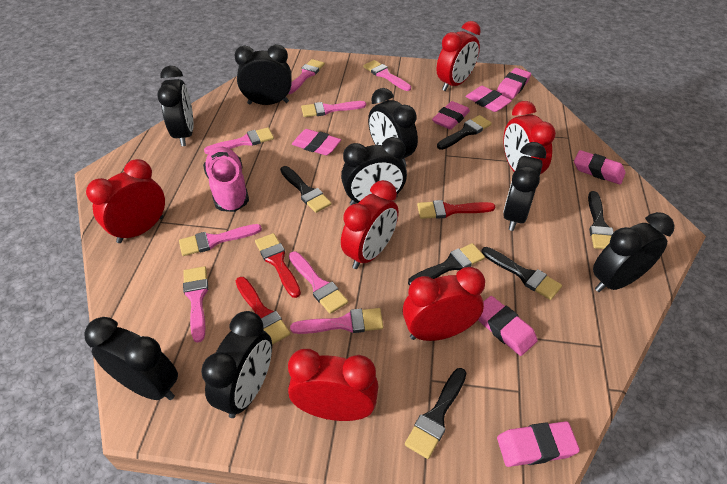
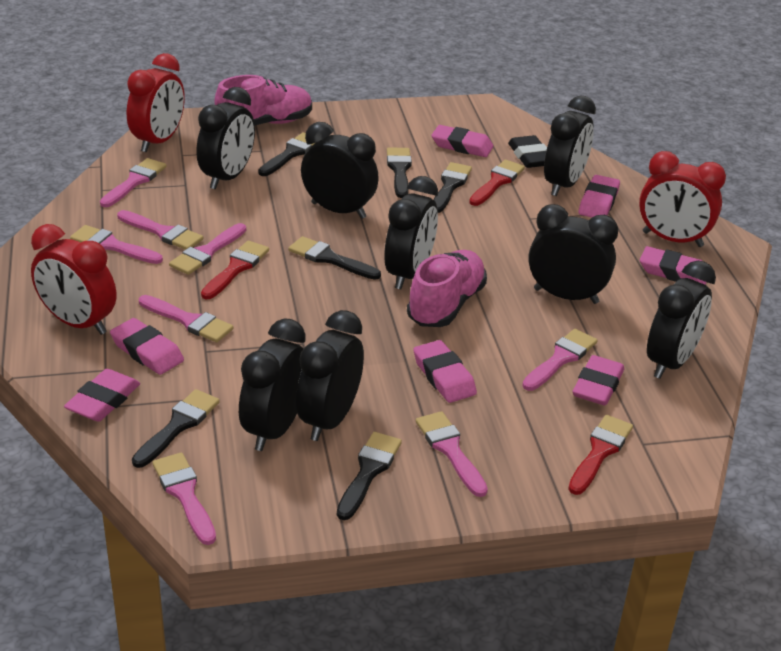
black eraser: 0 -> 1
pink shoe: 1 -> 2
red clock: 6 -> 3

